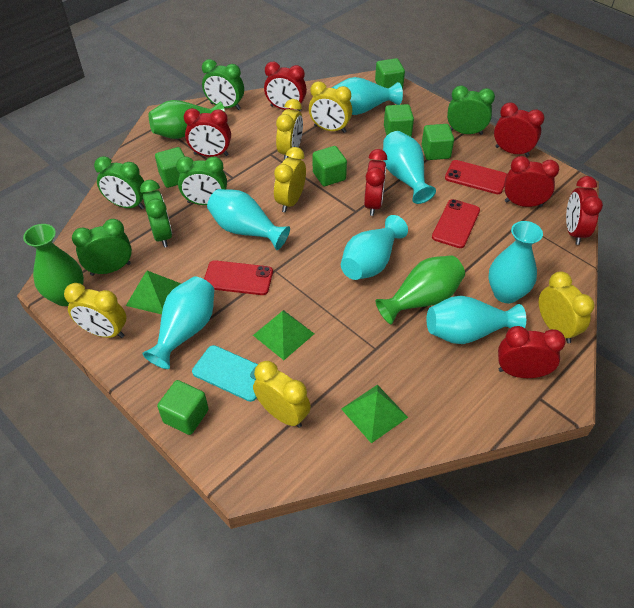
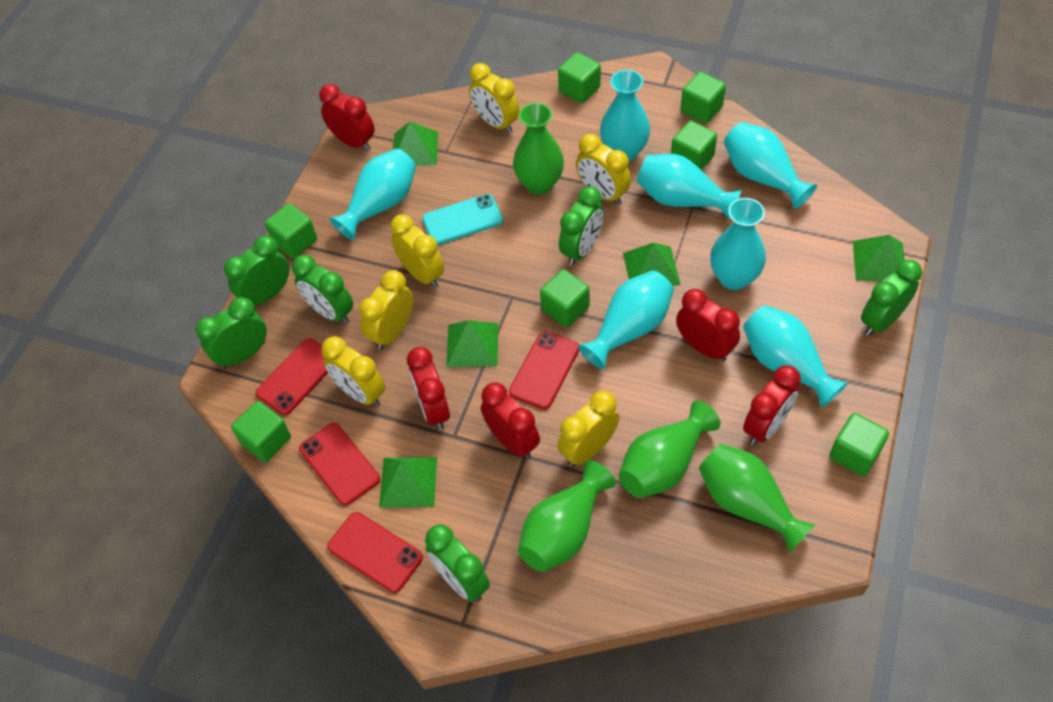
green cube: 6 -> 7
green pyramid: 3 -> 5
green vase: 3 -> 4
red clock: 7 -> 5
red phone: 3 -> 4

